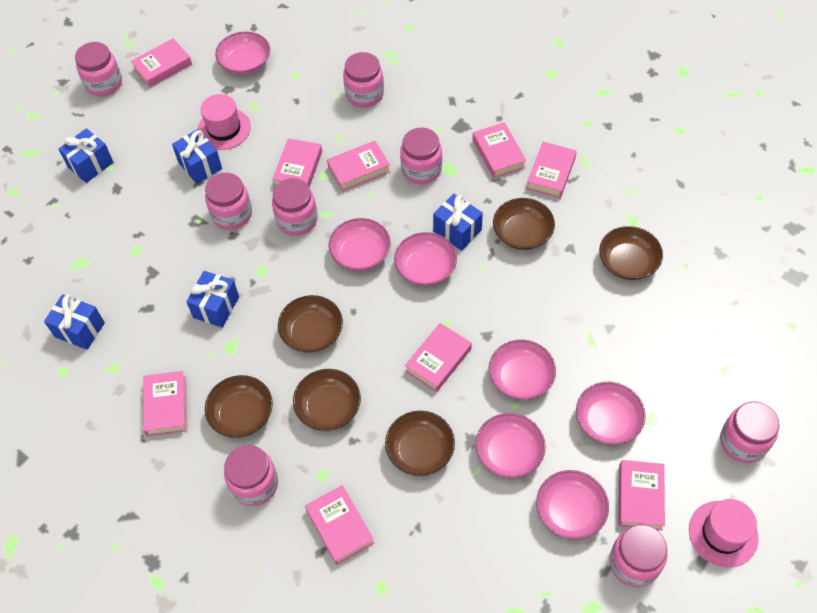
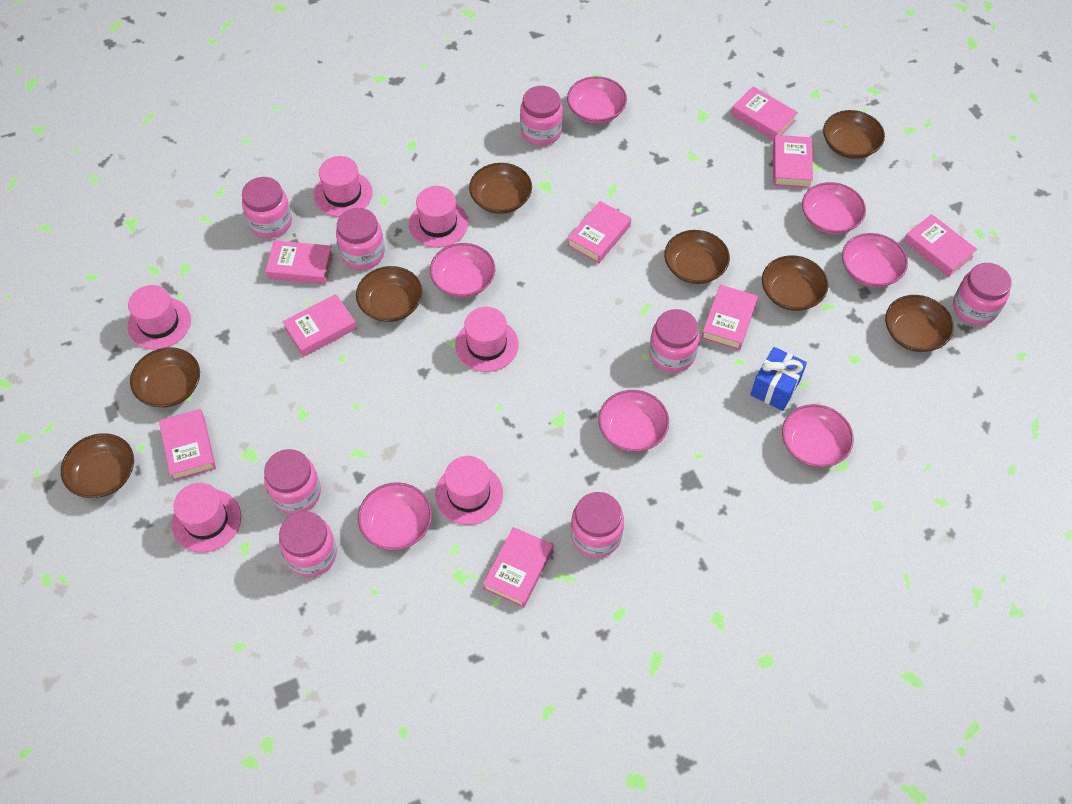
blue gift: 5 -> 1
brown bowl: 6 -> 8
pink hat: 2 -> 6

